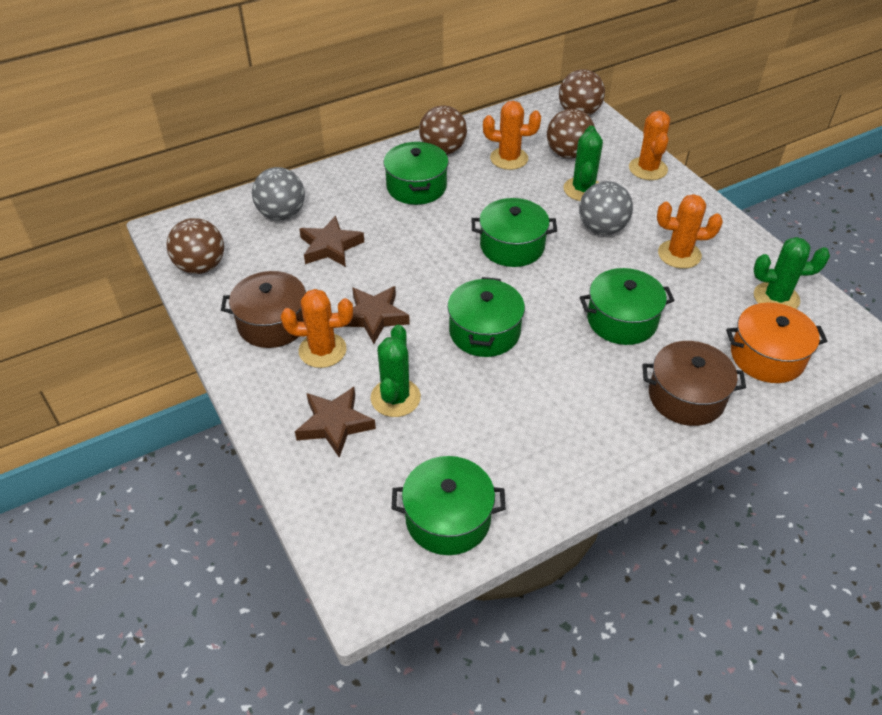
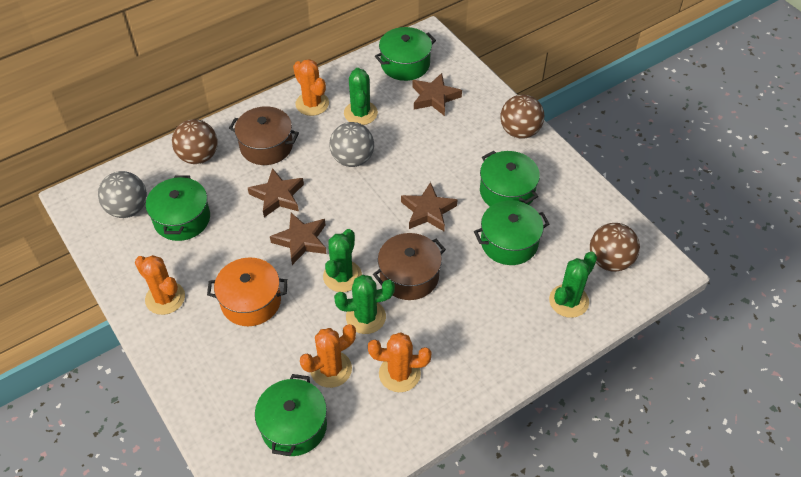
brown ball: 4 -> 3
brown star: 3 -> 4
green cactus: 3 -> 4

